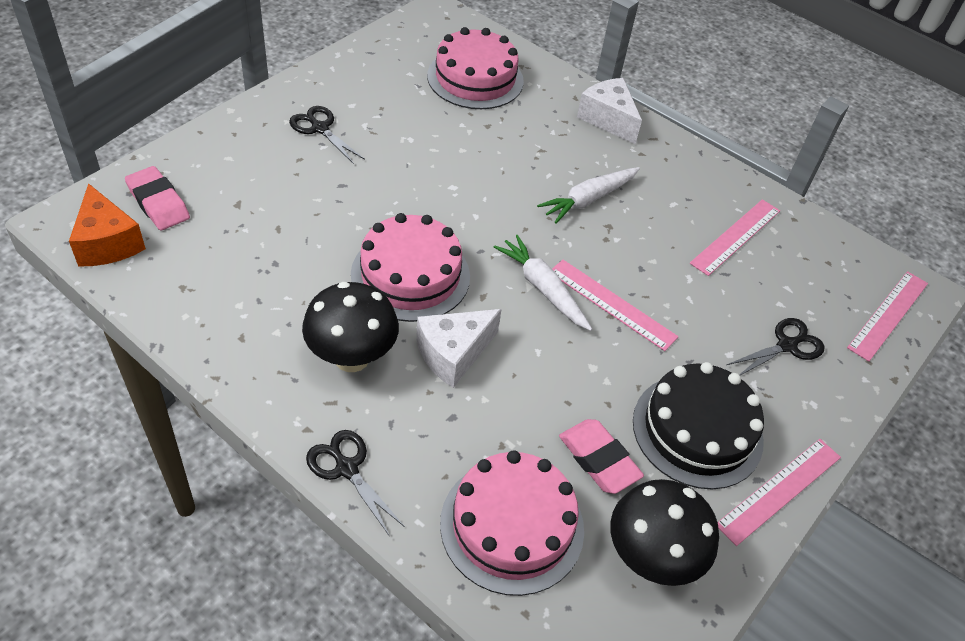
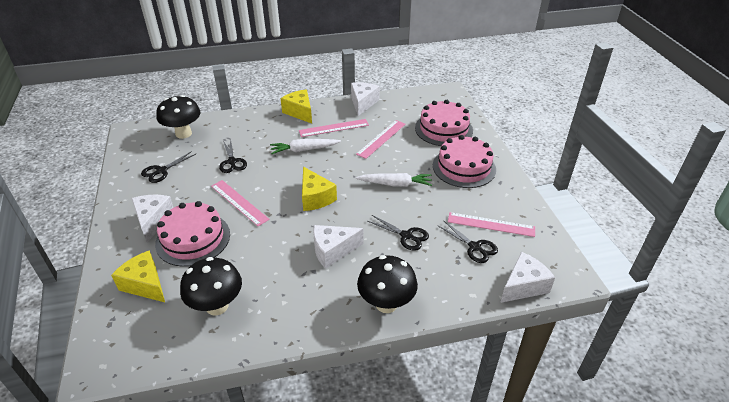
black cake: 1 -> 0
black mushroom: 2 -> 3
black scissors: 3 -> 4
orange cheese: 1 -> 0
pink eraser: 2 -> 0
white cheese: 2 -> 4
yellow cheese: 0 -> 3

